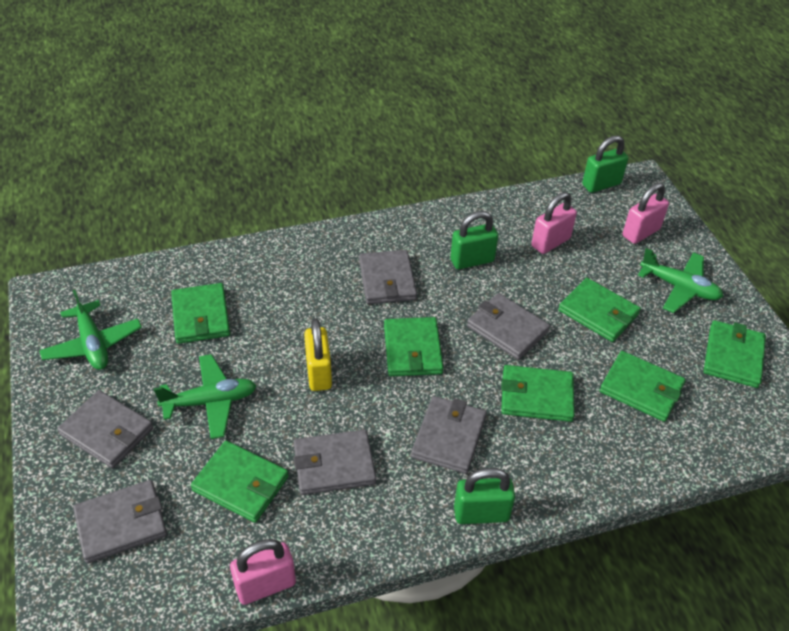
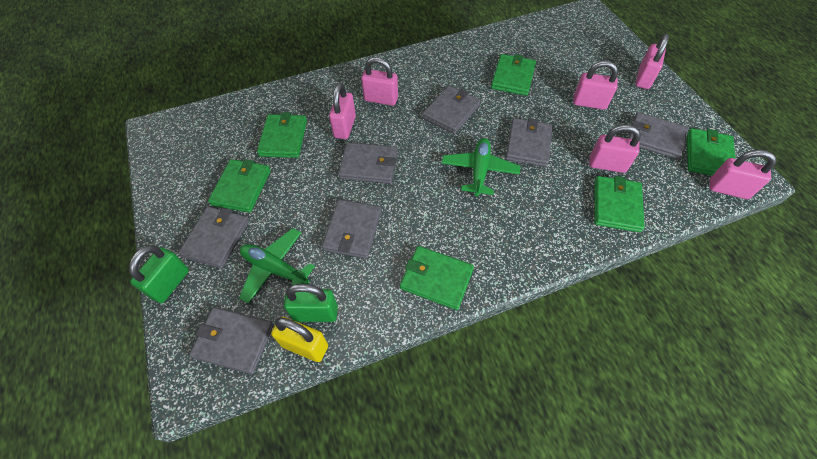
green padlock: 3 -> 2
green plane: 3 -> 2
green wallet: 7 -> 6
grey wallet: 6 -> 7
pink padlock: 3 -> 6

